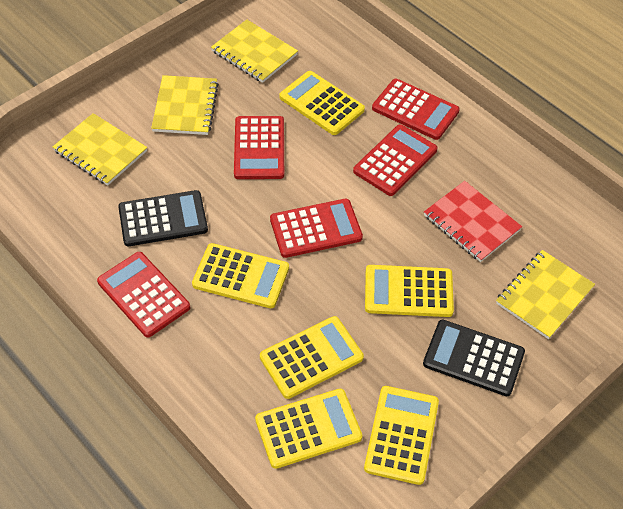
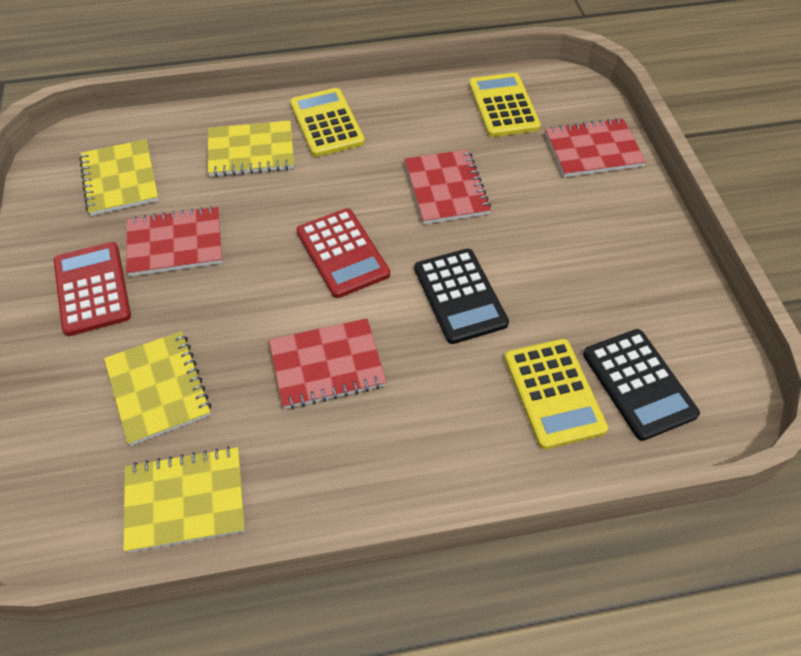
red calculator: 5 -> 2
red notebook: 1 -> 4
yellow calculator: 6 -> 3

